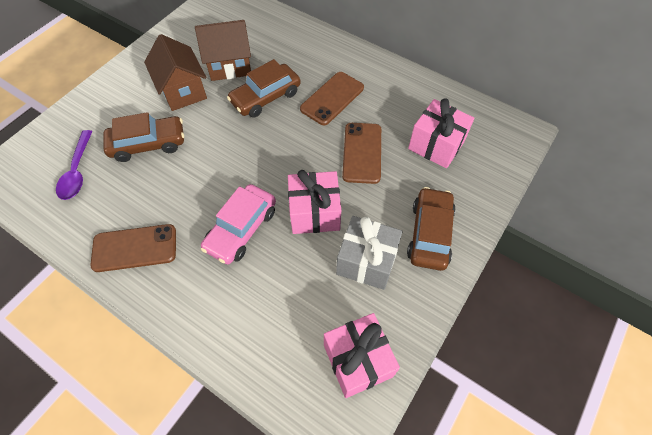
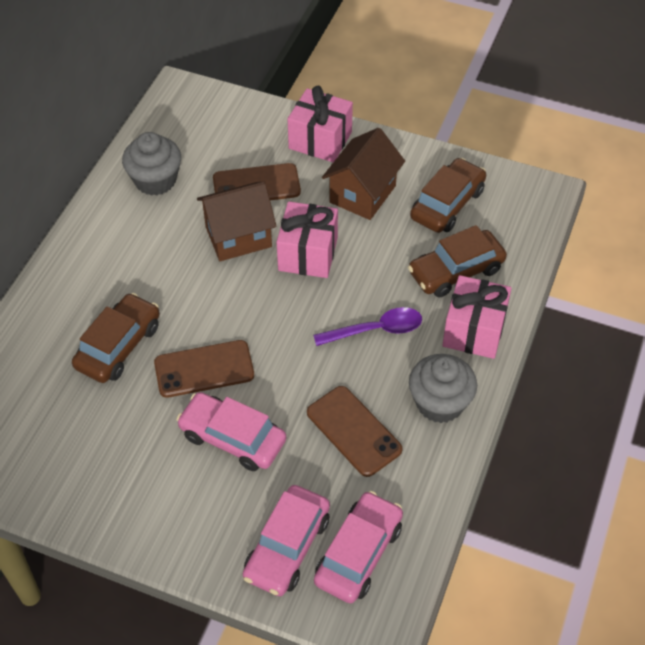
grey cupcake: 0 -> 2
grey gift: 1 -> 0
pink car: 1 -> 3

